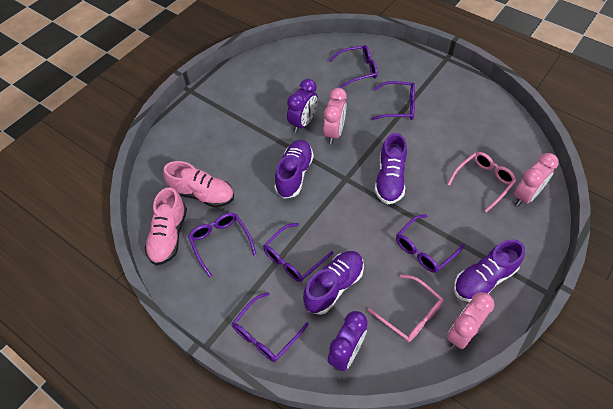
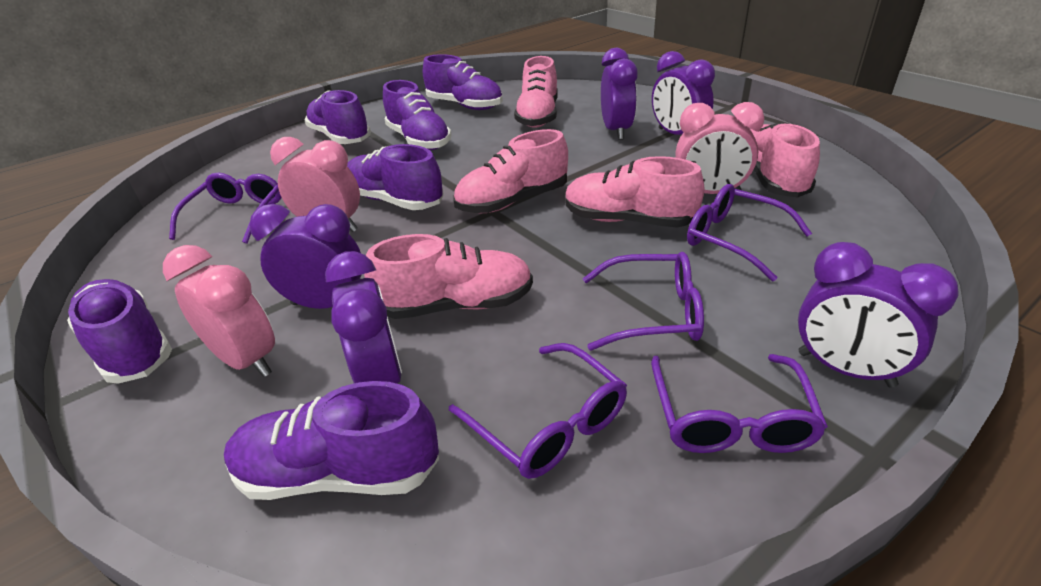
pink glasses: 2 -> 0
pink shoe: 2 -> 5
purple clock: 2 -> 5
purple glasses: 6 -> 5
purple shoe: 4 -> 6

